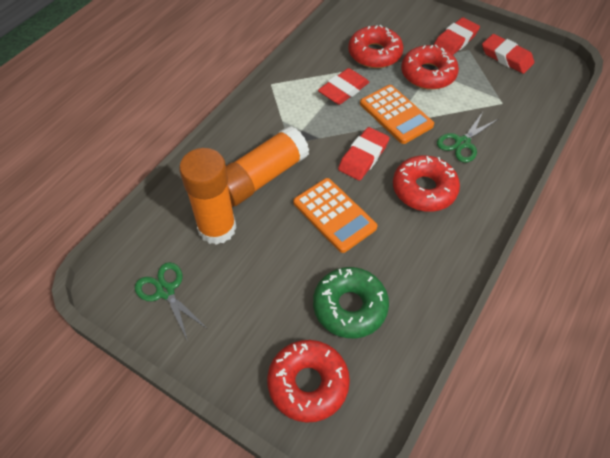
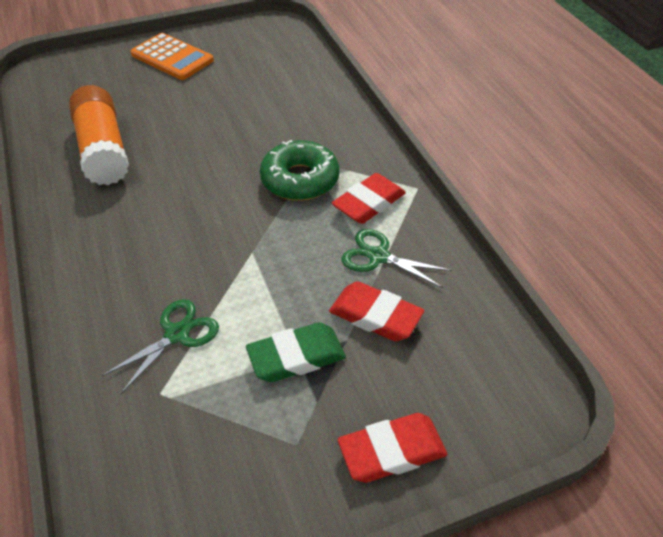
green eraser: 0 -> 1
orange calculator: 2 -> 1
orange glue stick: 2 -> 1
red donut: 4 -> 0
red eraser: 4 -> 3

